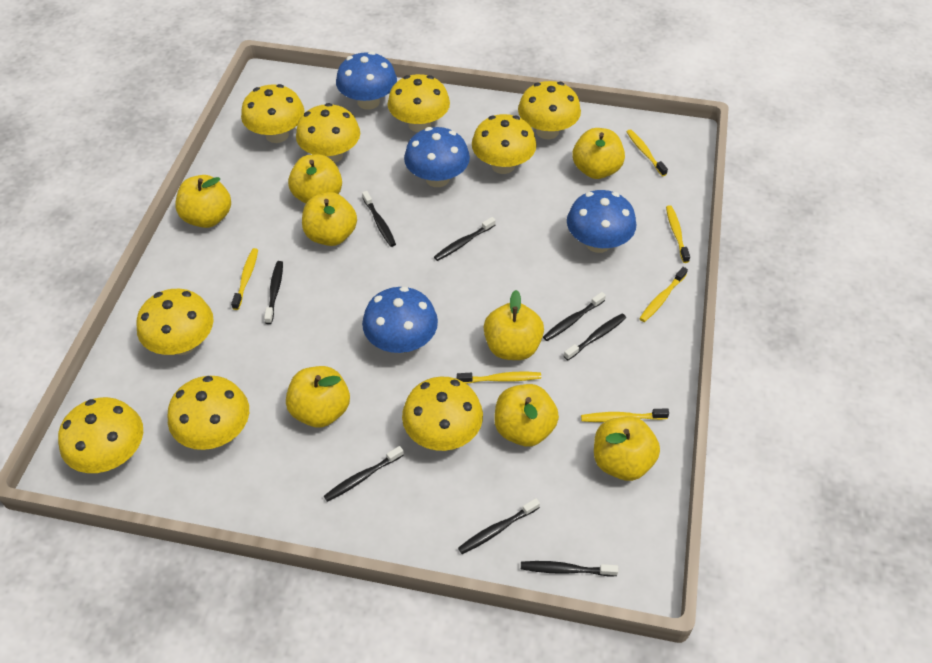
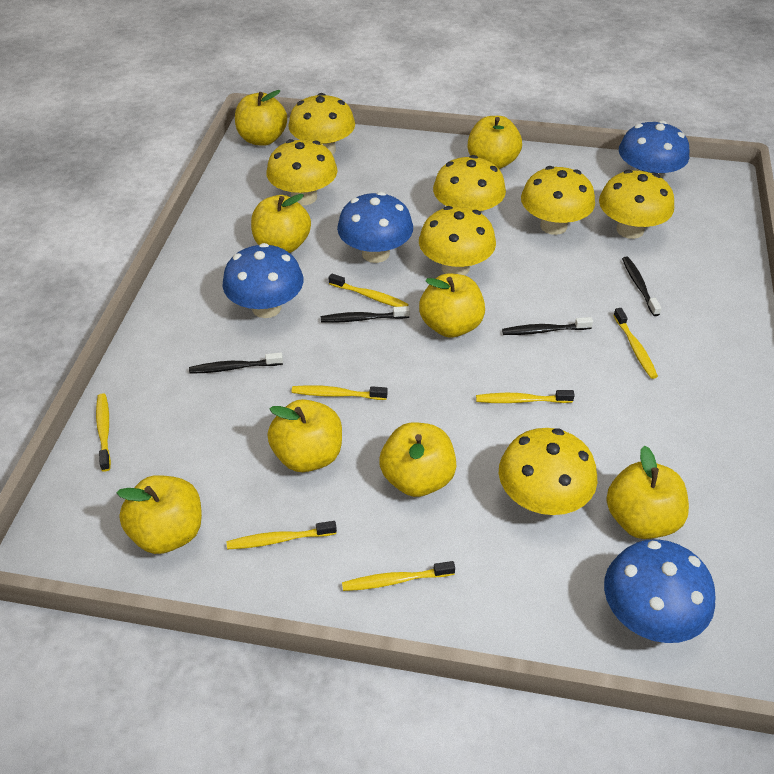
black toothbrush: 8 -> 4
yellow mushroom: 9 -> 7
yellow toothbrush: 6 -> 7

